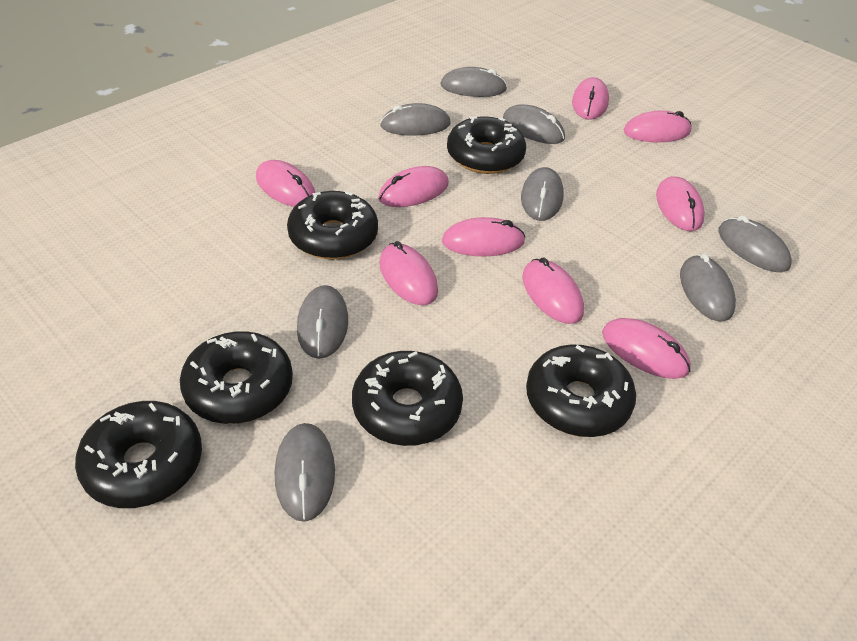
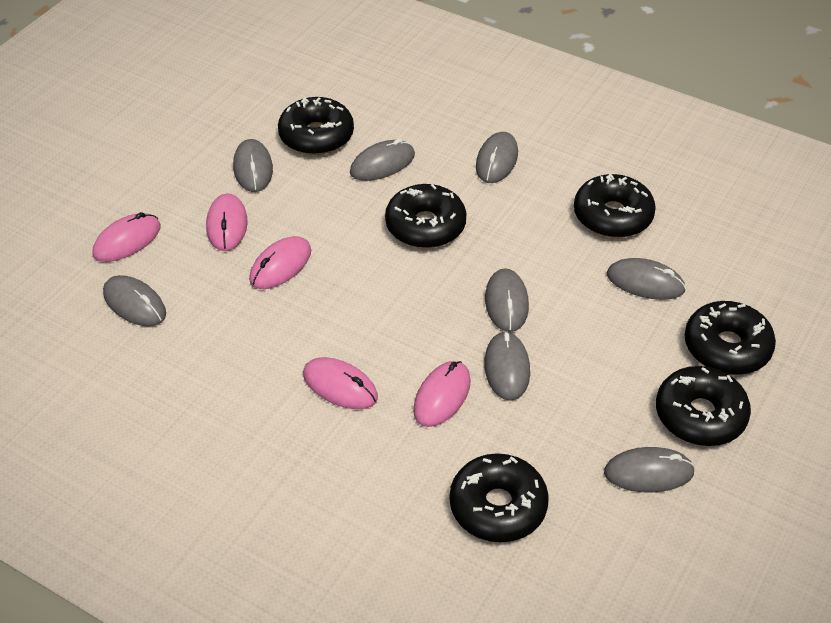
pink mouse: 9 -> 5

